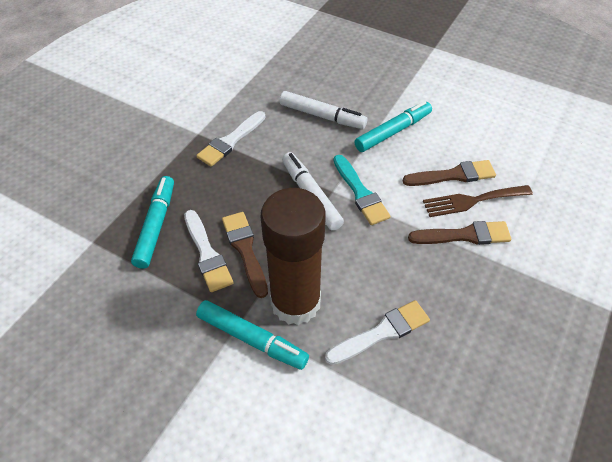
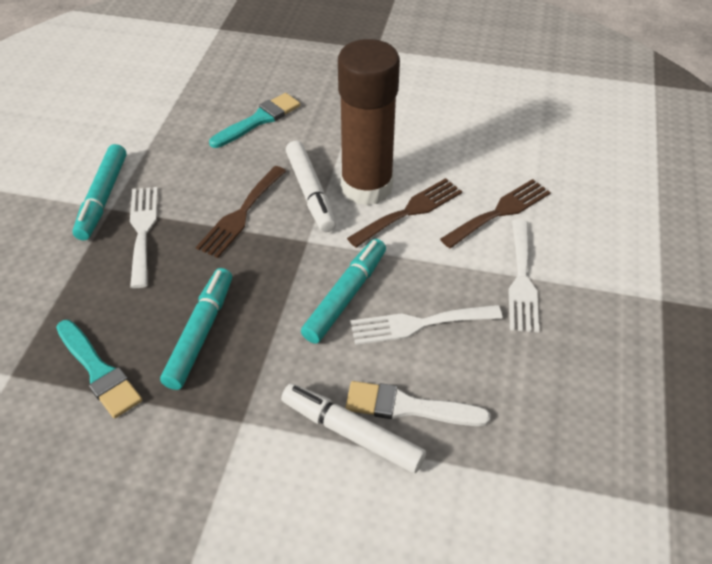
brown brush: 3 -> 0
brown fork: 1 -> 3
turquoise brush: 1 -> 2
white brush: 3 -> 1
white fork: 0 -> 3

